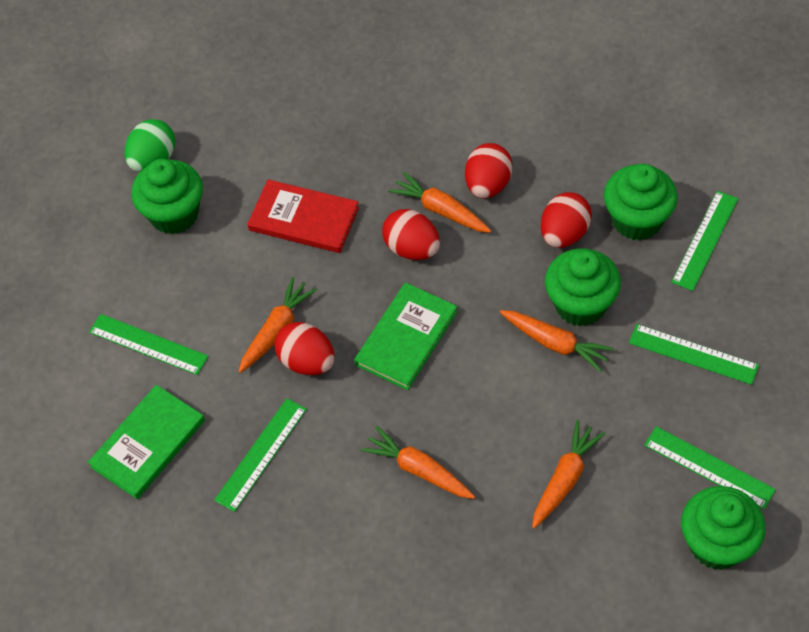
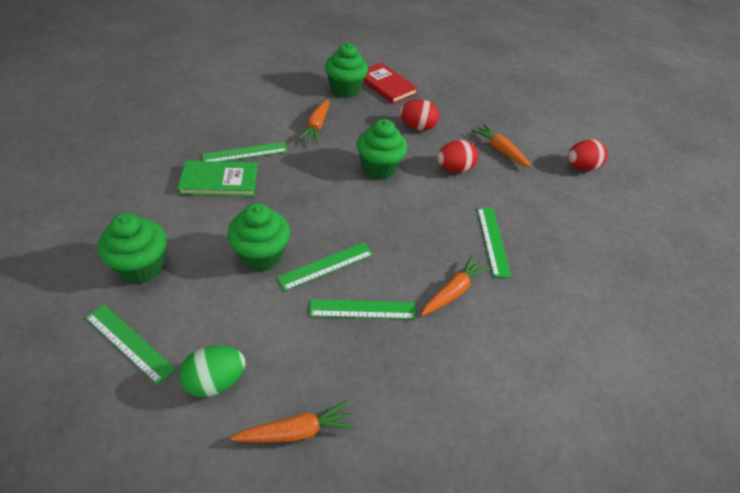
green book: 2 -> 1
orange carrot: 5 -> 4
red egg: 4 -> 3

